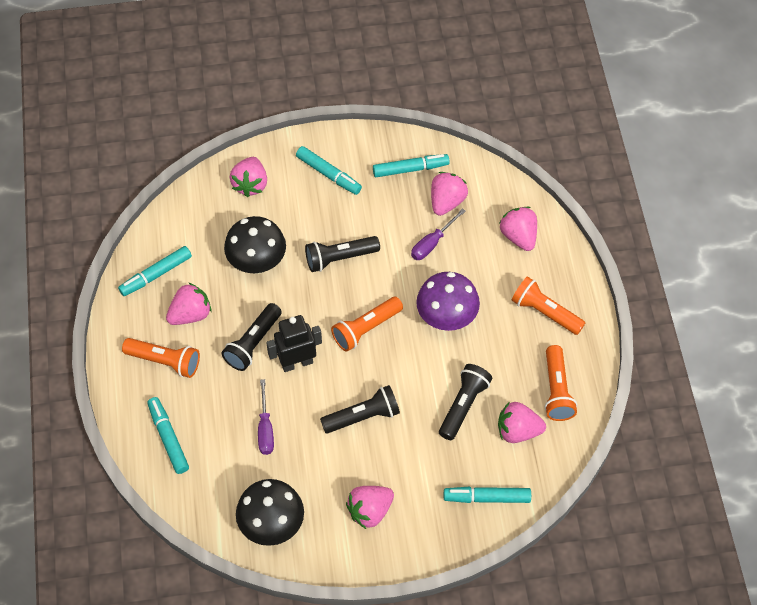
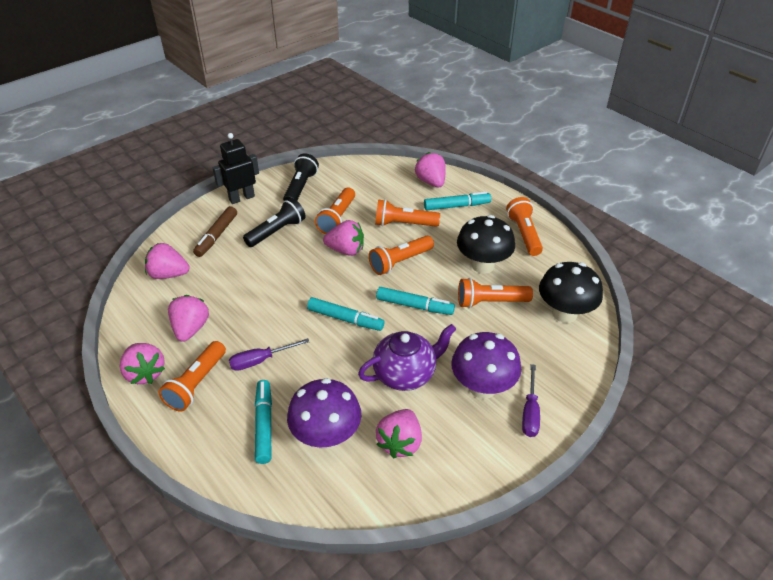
black flashlight: 4 -> 2
brown marker: 0 -> 1
orange flashlight: 4 -> 6
purple mushroom: 1 -> 2
purple teapot: 0 -> 1
turquoise marker: 5 -> 4

